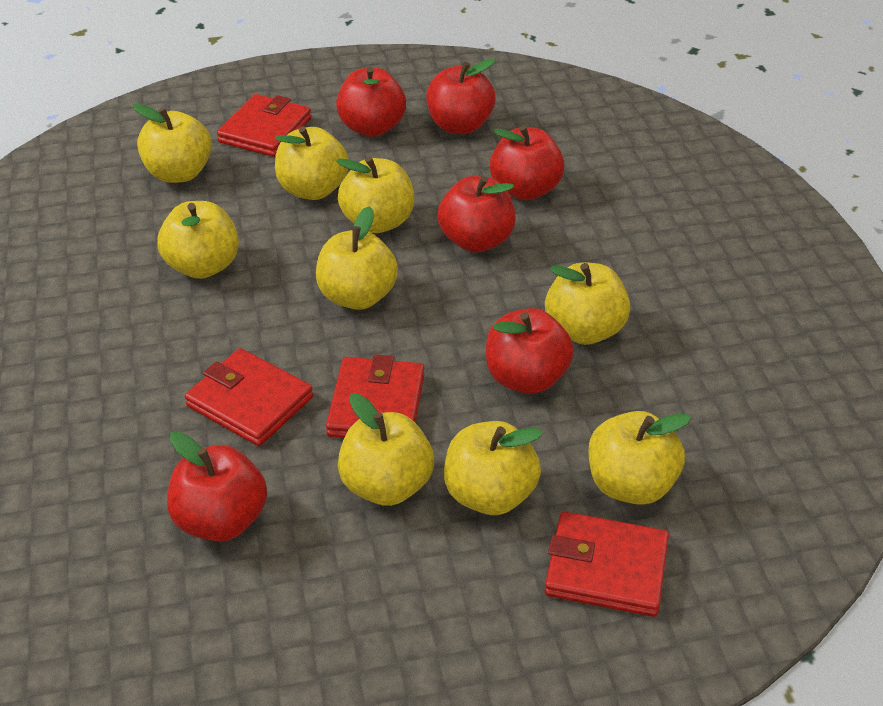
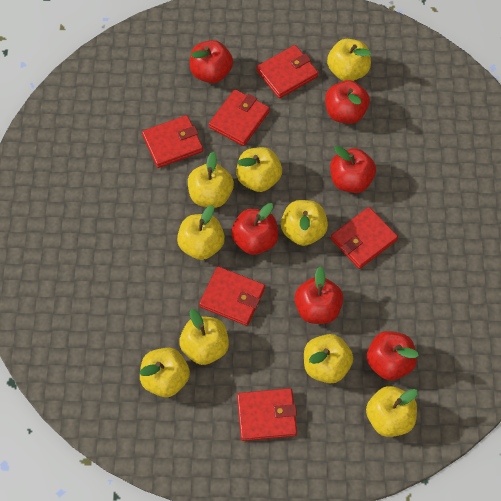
red wallet: 4 -> 6

